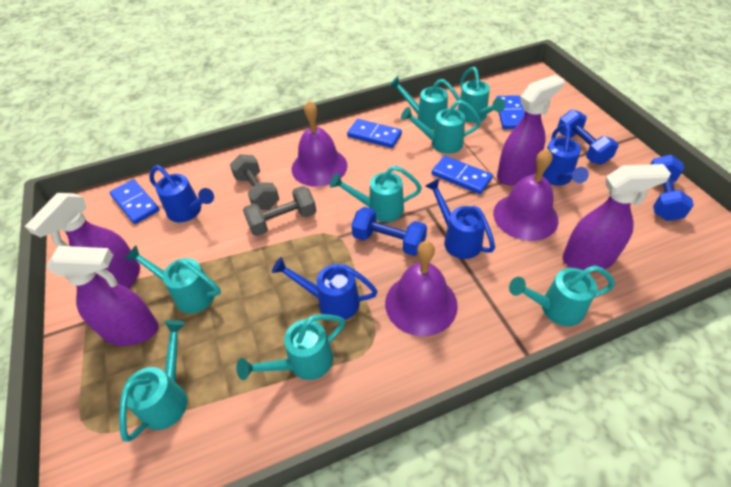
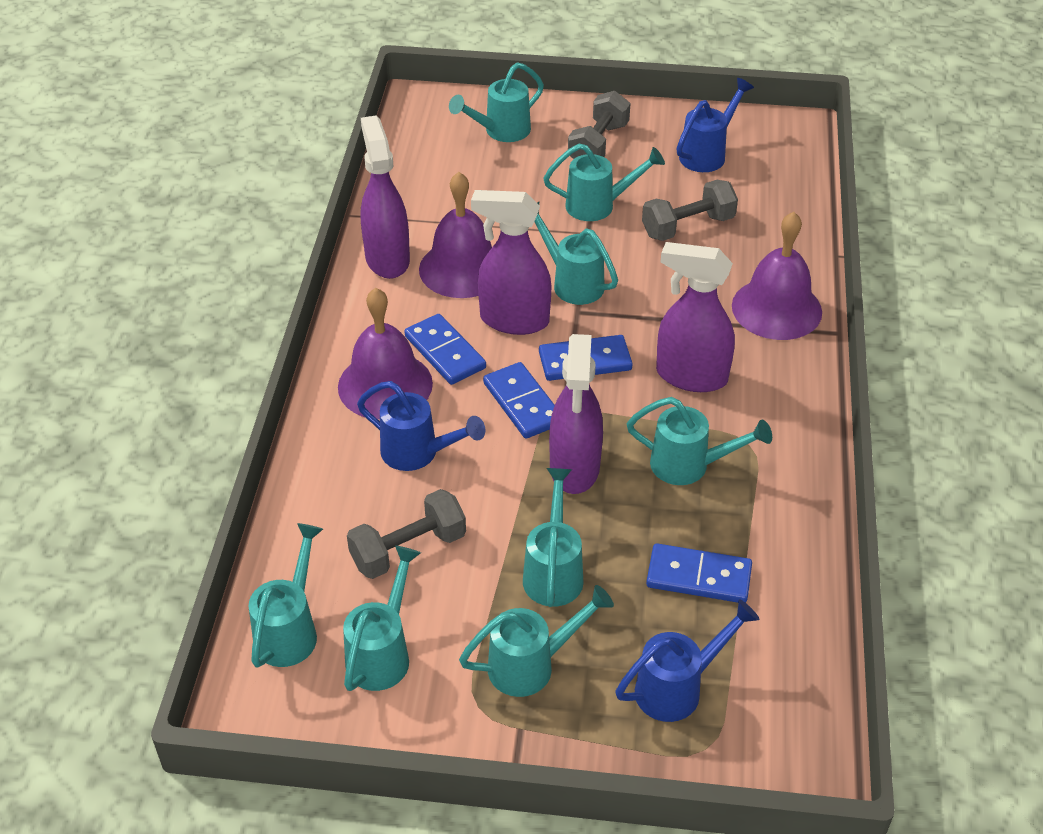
blue dumbbell: 3 -> 0
blue watering can: 4 -> 3
grey dumbbell: 2 -> 3

